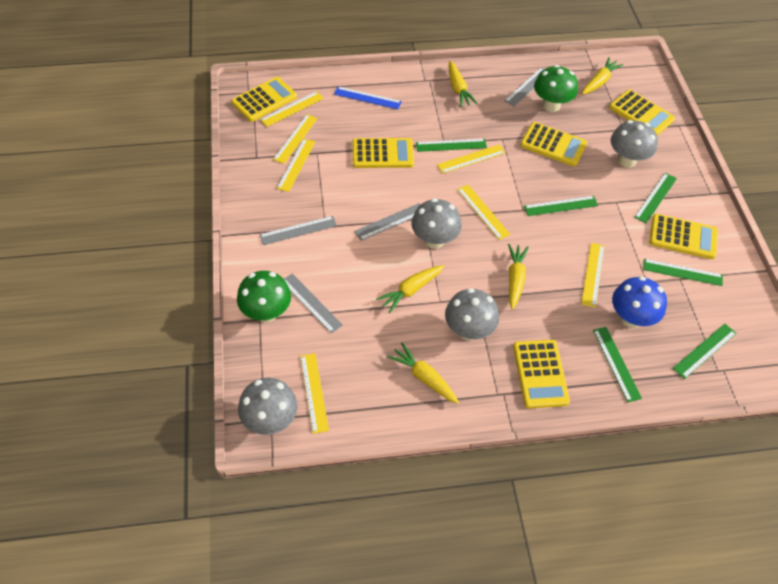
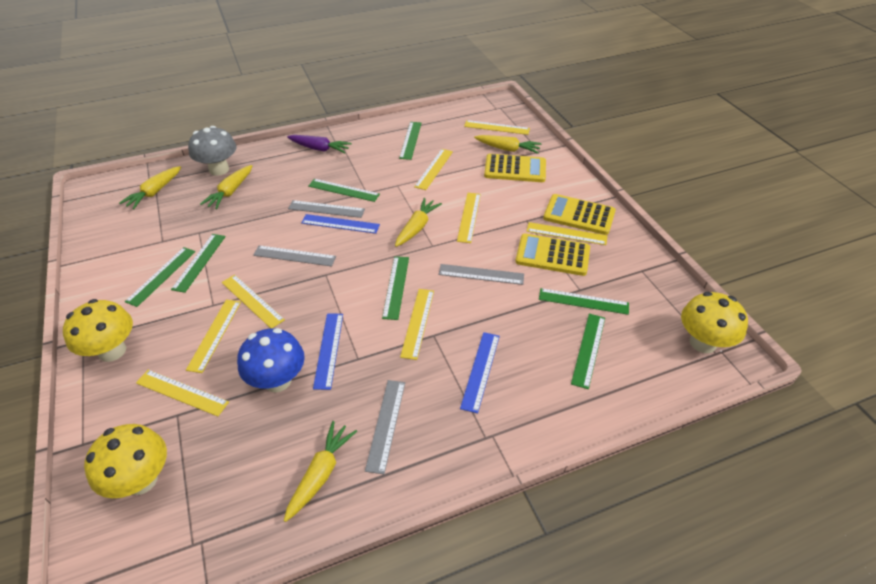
blue ruler: 1 -> 3
green mushroom: 2 -> 0
green ruler: 6 -> 7
grey mushroom: 4 -> 1
purple carrot: 0 -> 1
yellow calculator: 6 -> 3
yellow mushroom: 0 -> 3
yellow ruler: 7 -> 8

